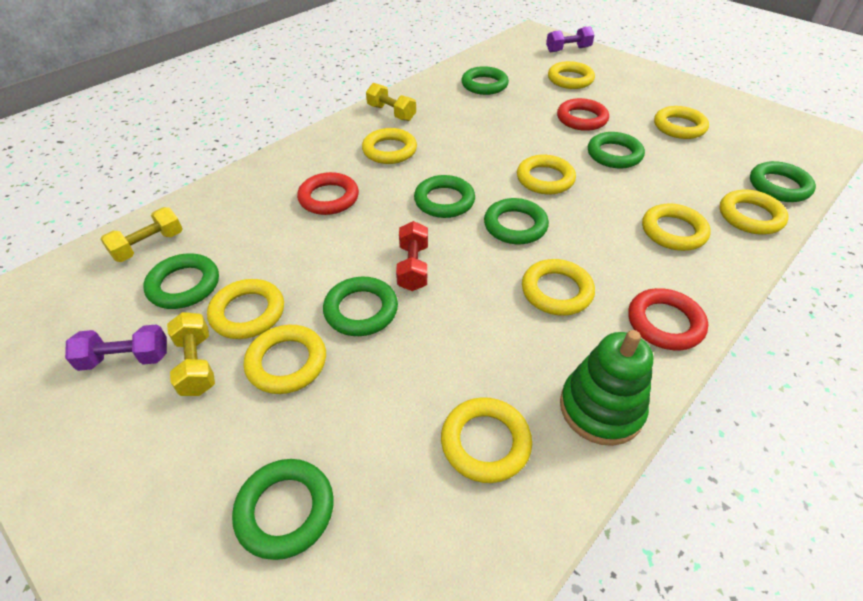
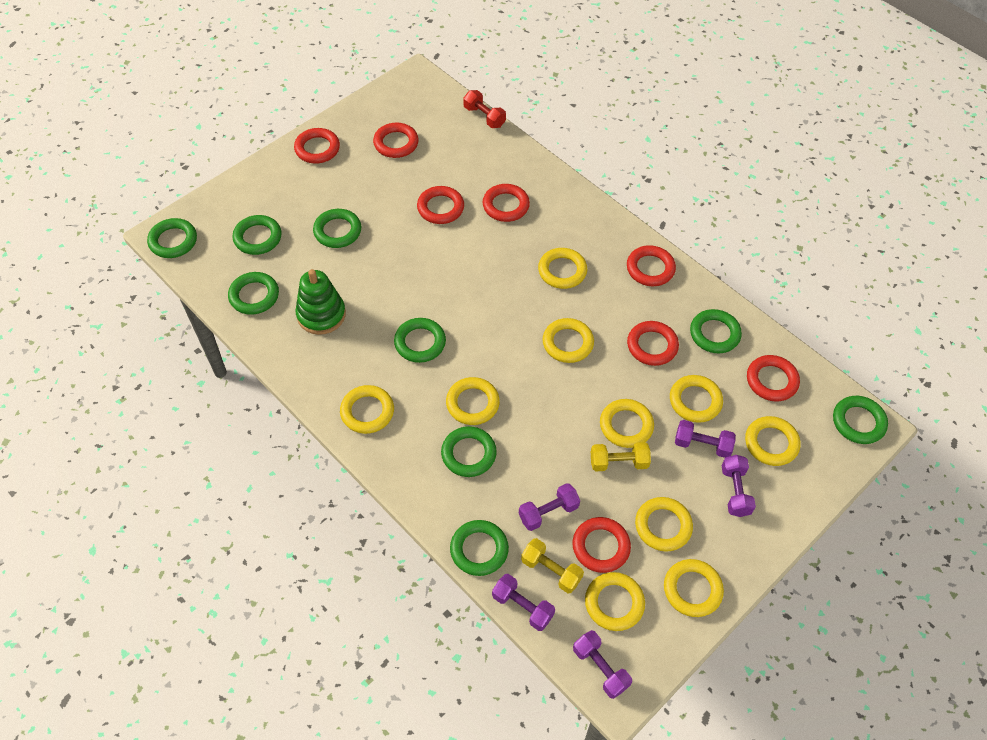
green ring: 8 -> 9
purple dumbbell: 2 -> 5
red ring: 3 -> 8
yellow dumbbell: 3 -> 2

